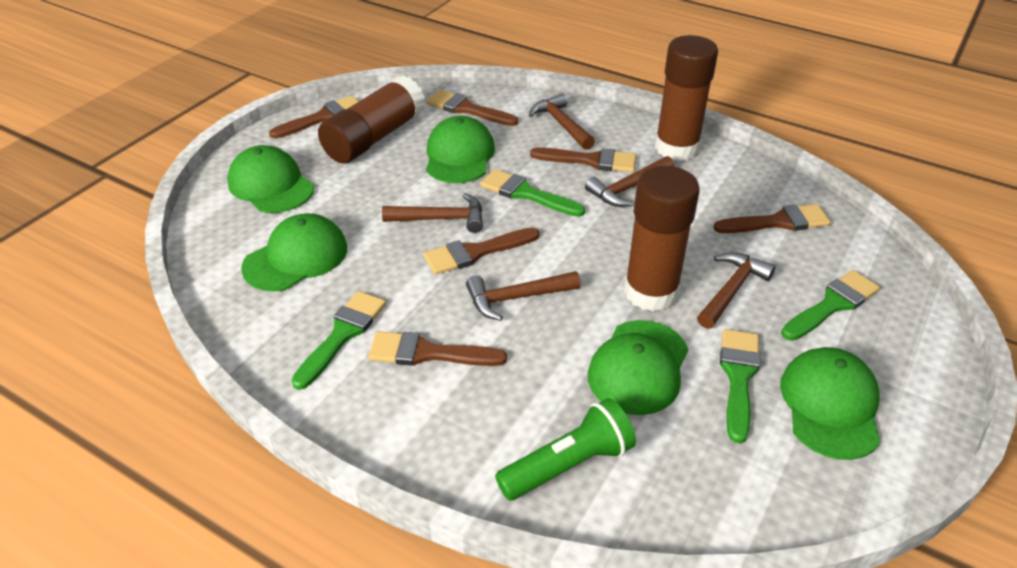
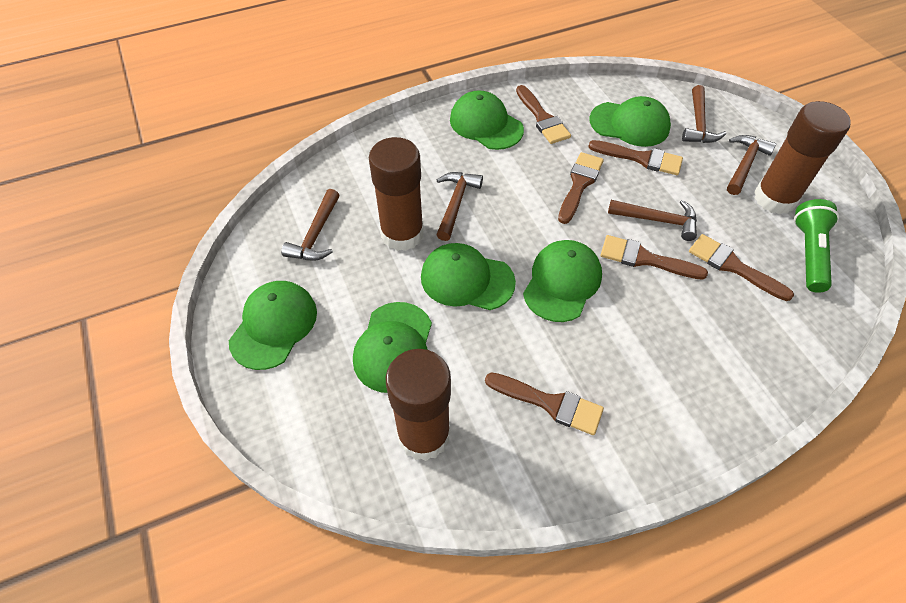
green brush: 4 -> 0
green cap: 5 -> 6

